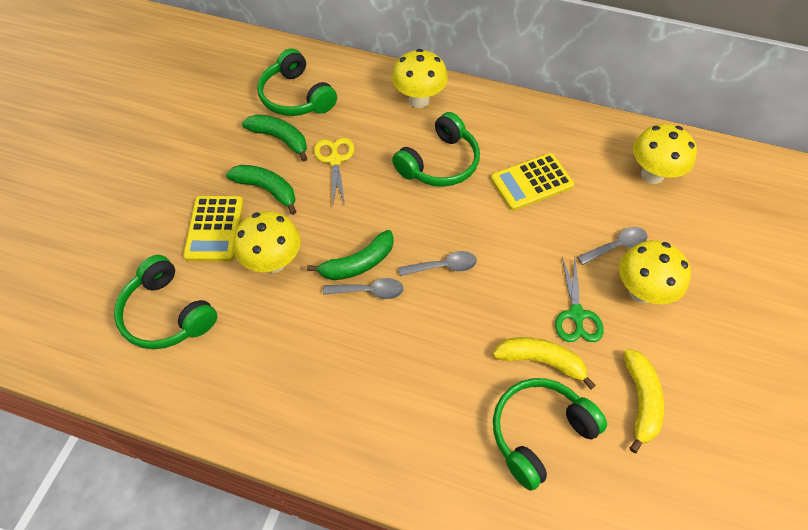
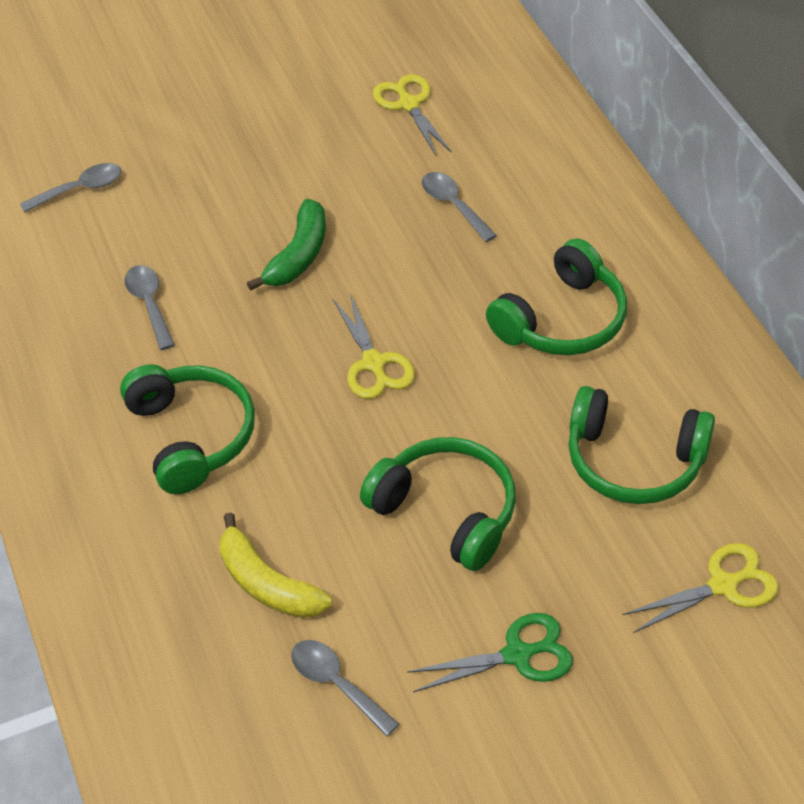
green banana: 3 -> 1
grey spoon: 3 -> 4
yellow banana: 2 -> 1
yellow calculator: 2 -> 0
yellow mushroom: 4 -> 0
yellow scissors: 1 -> 3

